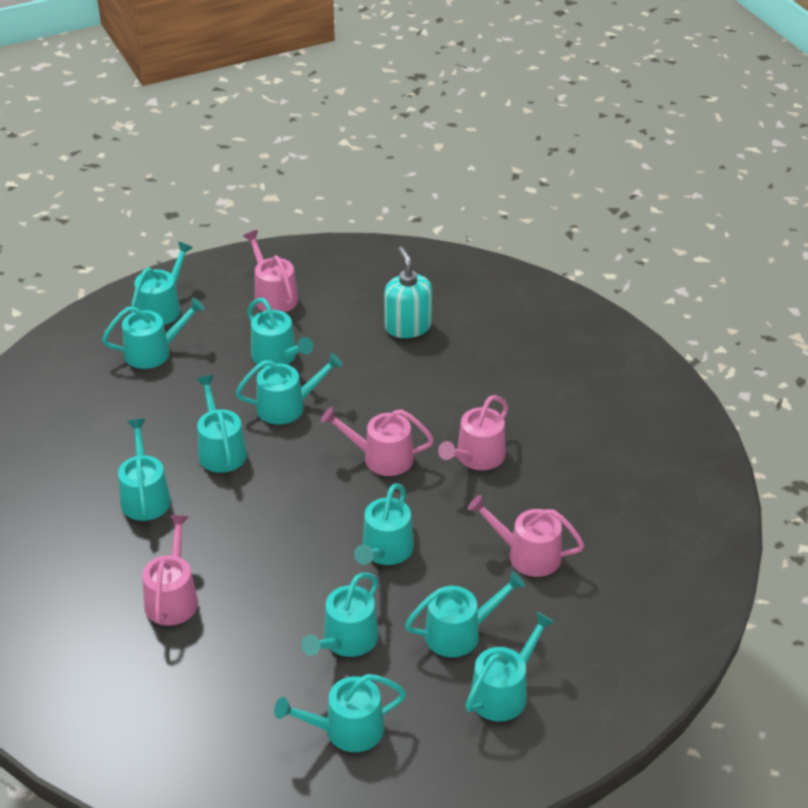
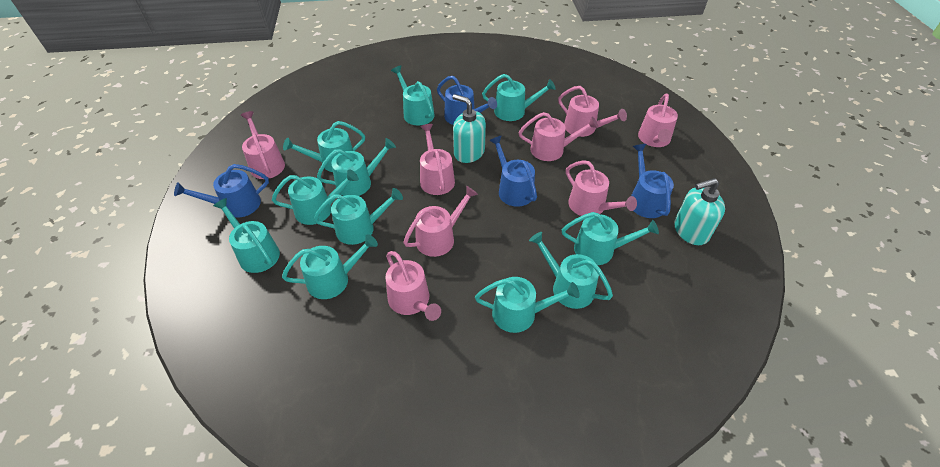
blue watering can: 0 -> 4
pink watering can: 5 -> 8
turquoise soap dispenser: 1 -> 2

